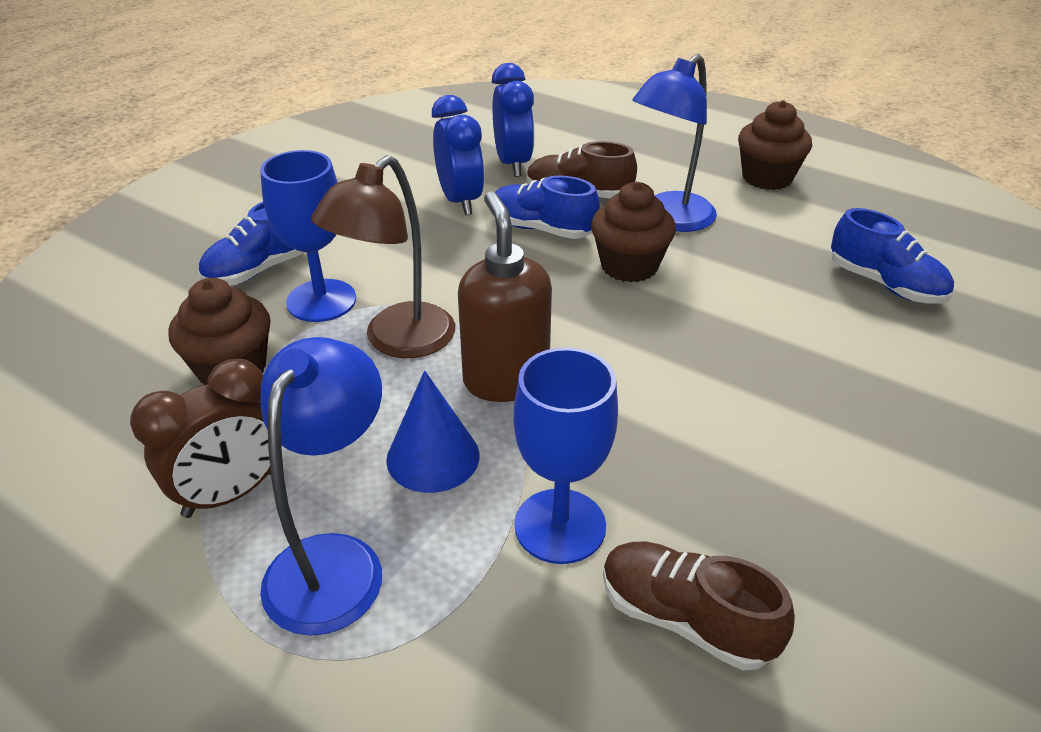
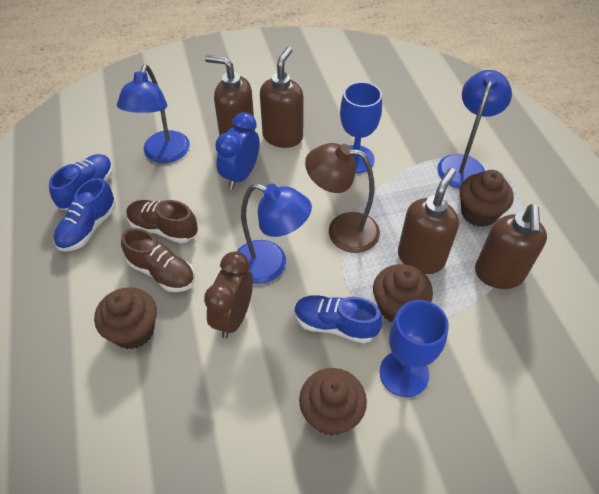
blue clock: 2 -> 1
blue cone: 1 -> 0
blue lamp: 2 -> 3
brown cupcake: 3 -> 4
brown soap dispenser: 1 -> 4

